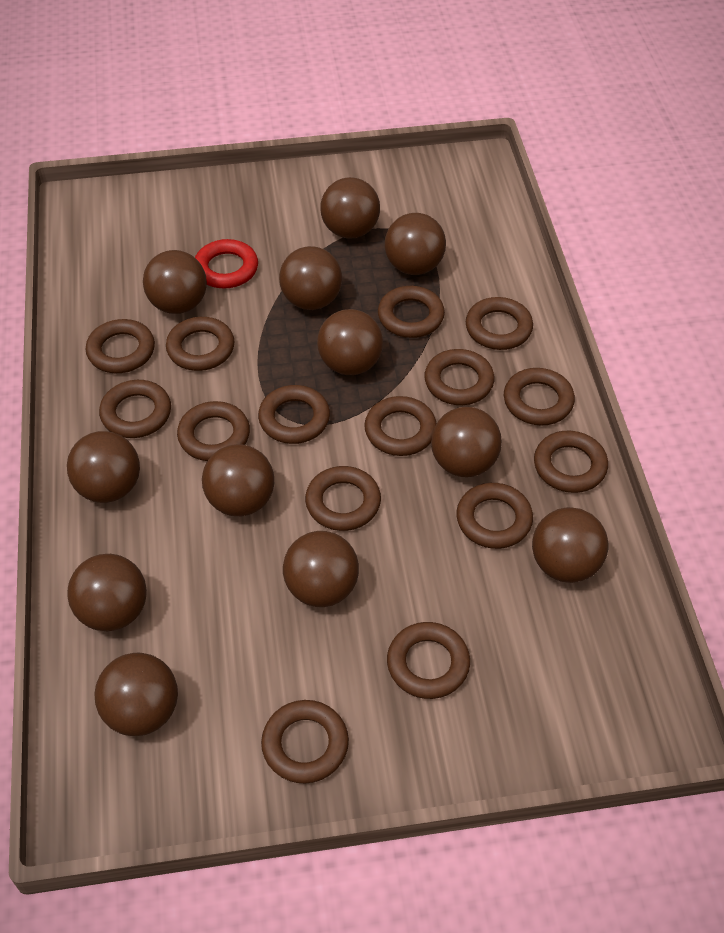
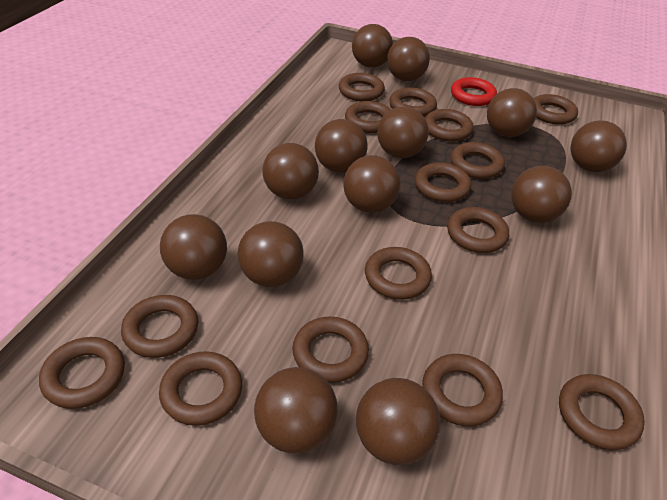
brown ball: 12 -> 13

